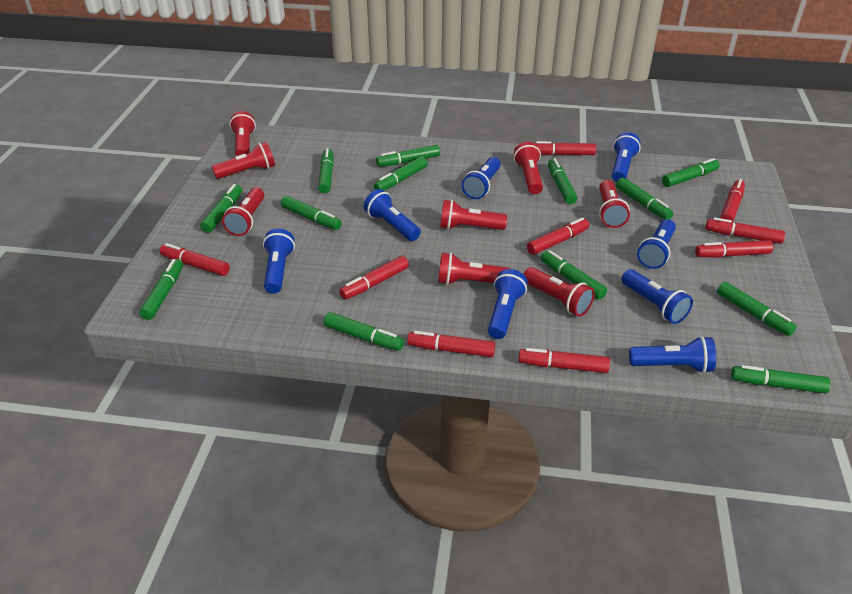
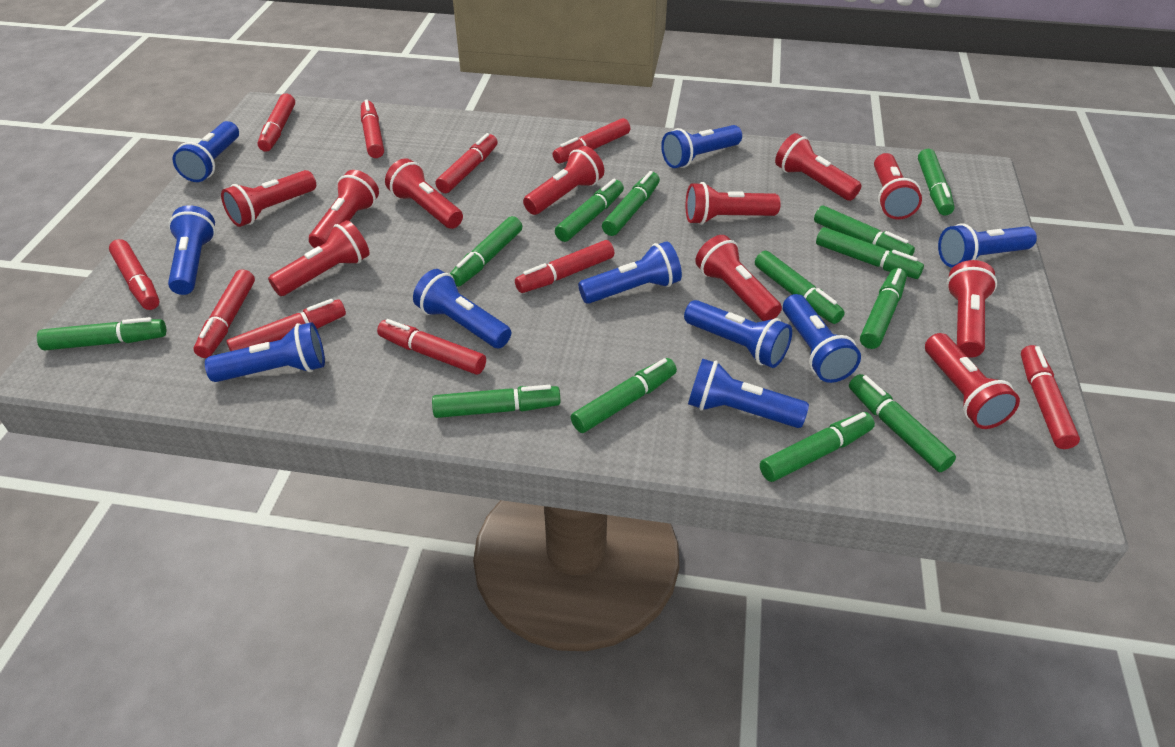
blue flashlight: 8 -> 10
red flashlight: 8 -> 11
red marker: 9 -> 10

